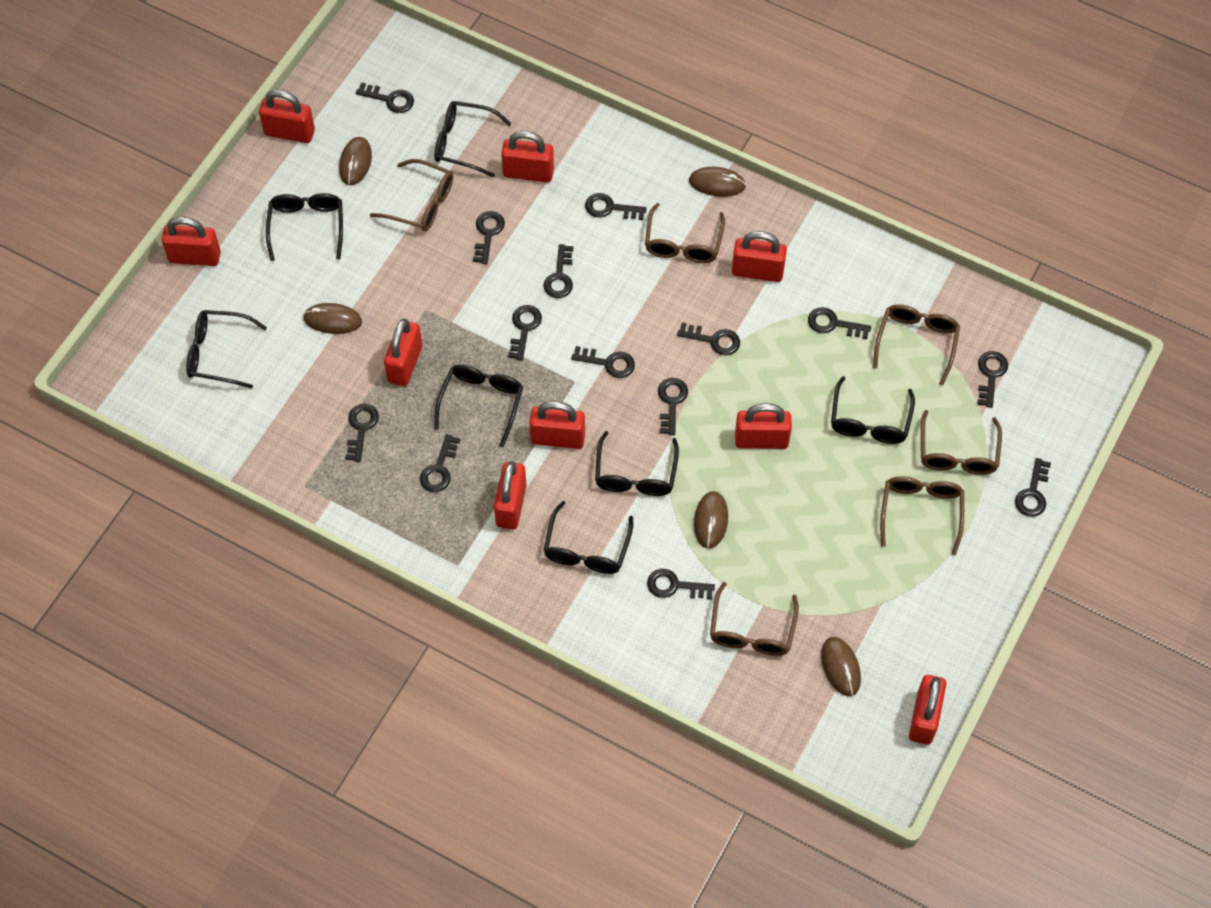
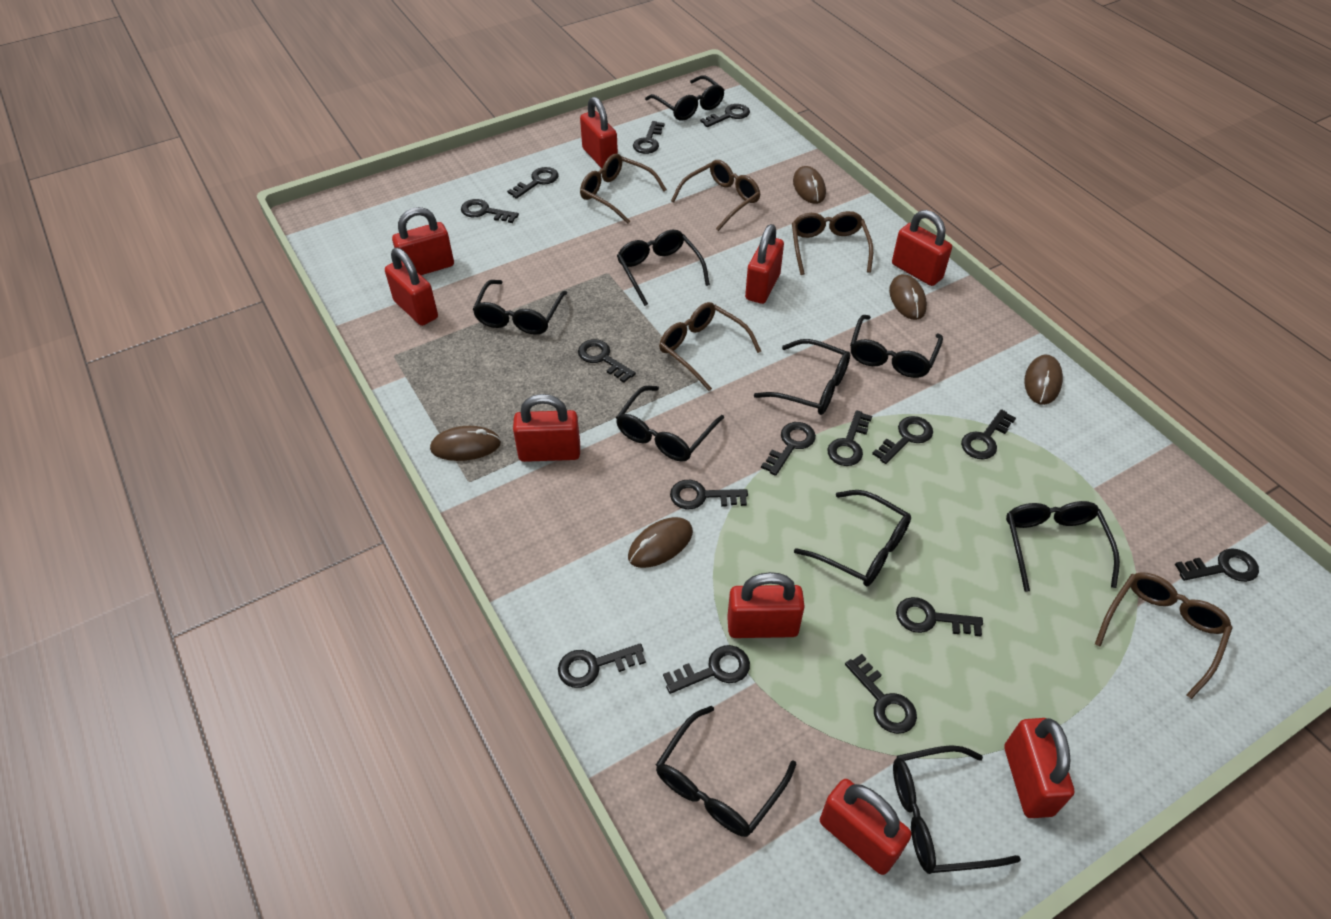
black glasses: 7 -> 10
black key: 14 -> 15
brown glasses: 6 -> 5

